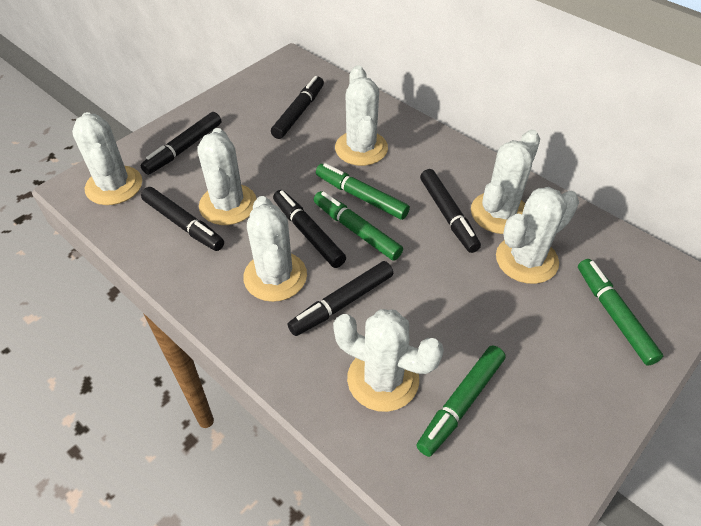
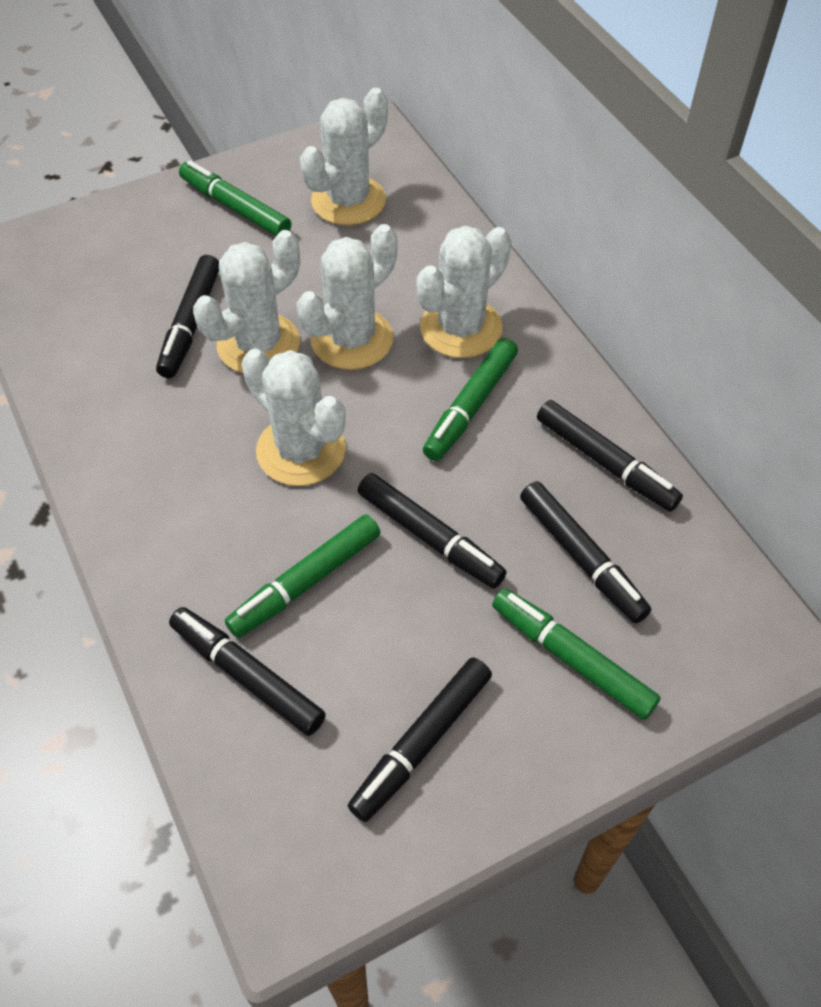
white cactus: 7 -> 5

